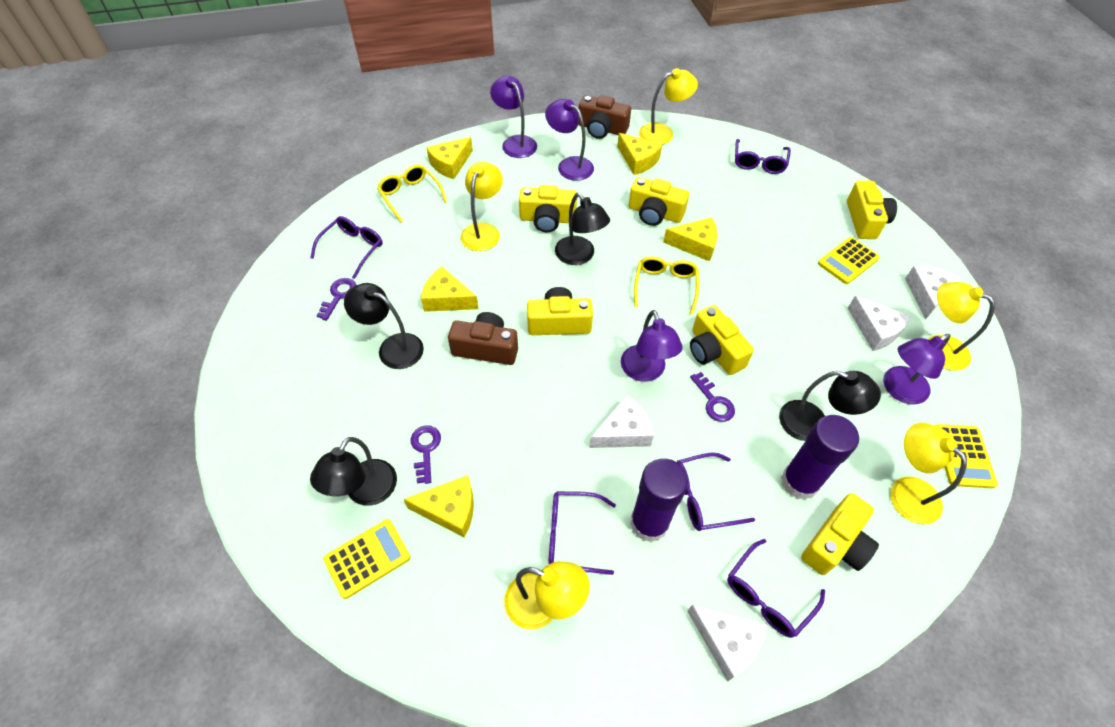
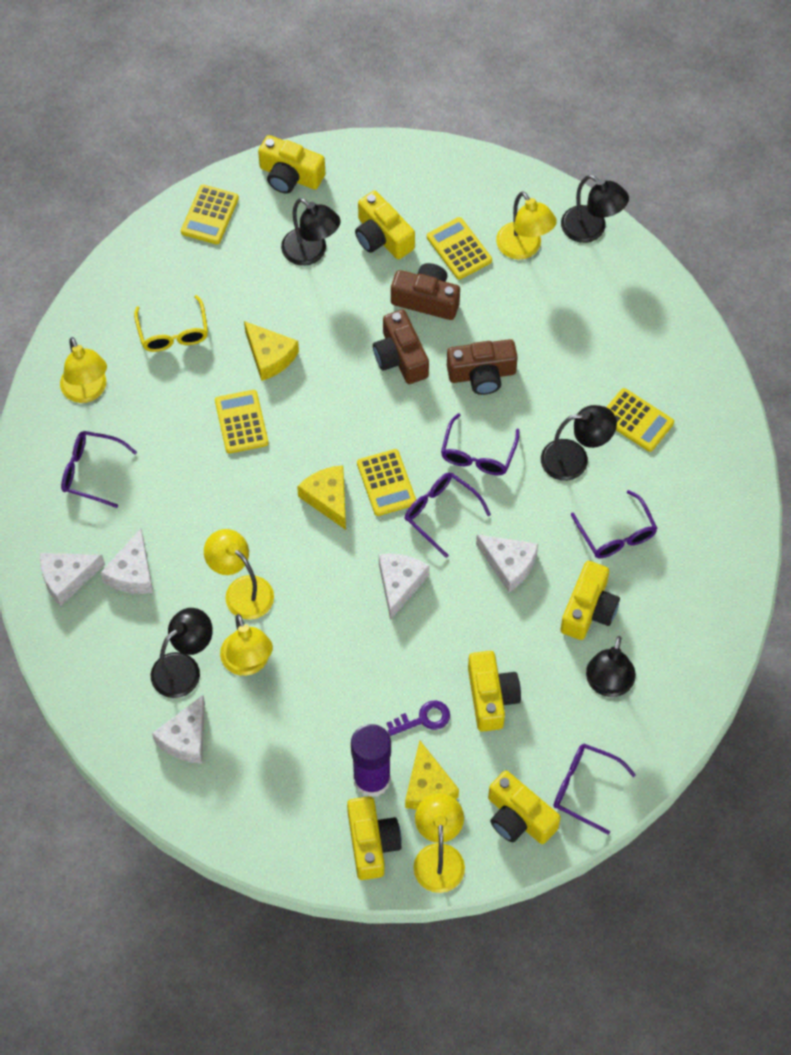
black lamp: 4 -> 5
brown camera: 2 -> 3
purple glue stick: 2 -> 1
purple key: 3 -> 1
purple lamp: 4 -> 0
white cheese: 4 -> 5
yellow calculator: 3 -> 5
yellow cheese: 5 -> 3
yellow glasses: 2 -> 1

